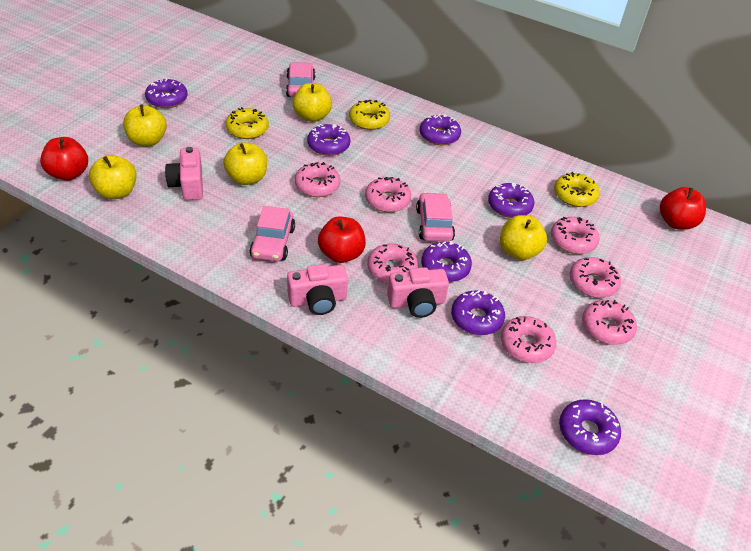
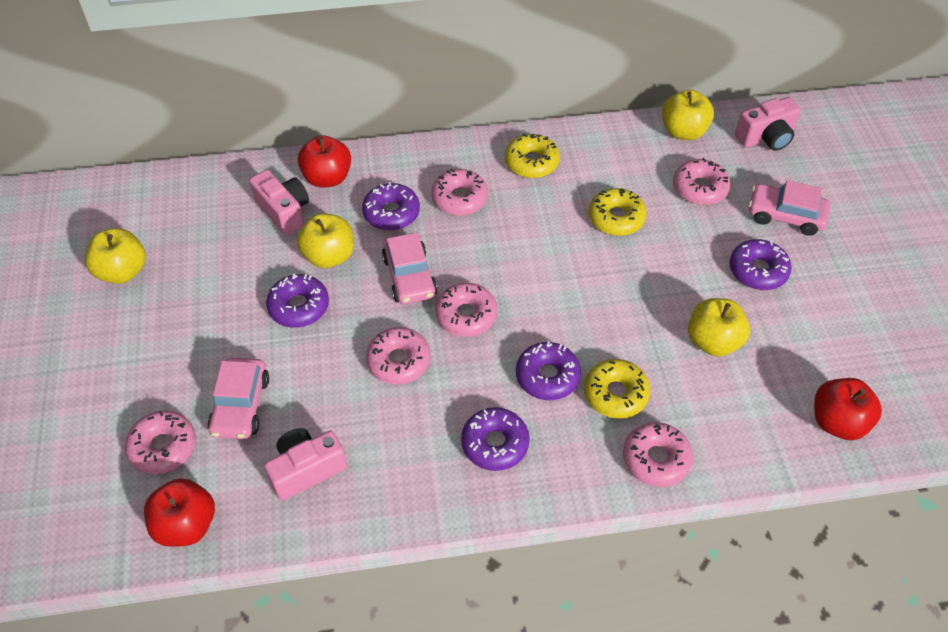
pink donut: 7 -> 6
purple donut: 7 -> 5
yellow apple: 5 -> 4

